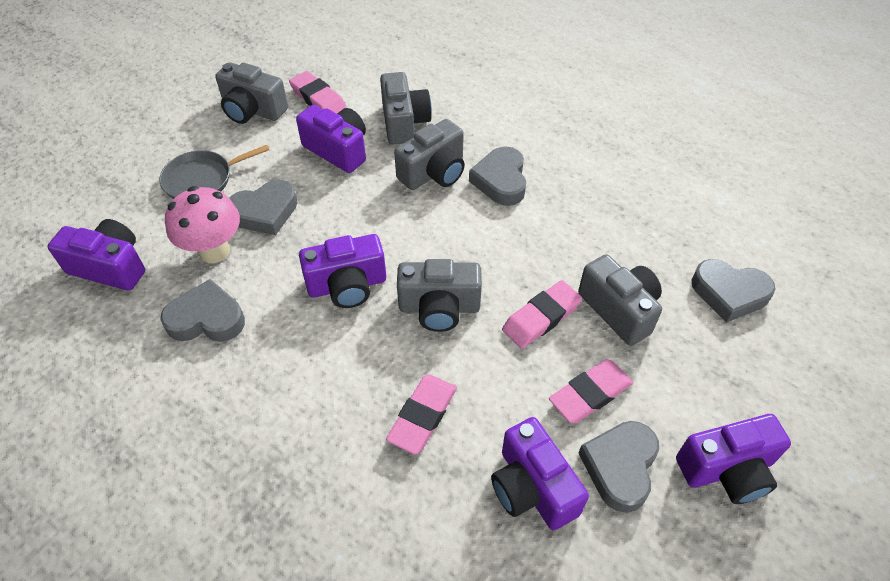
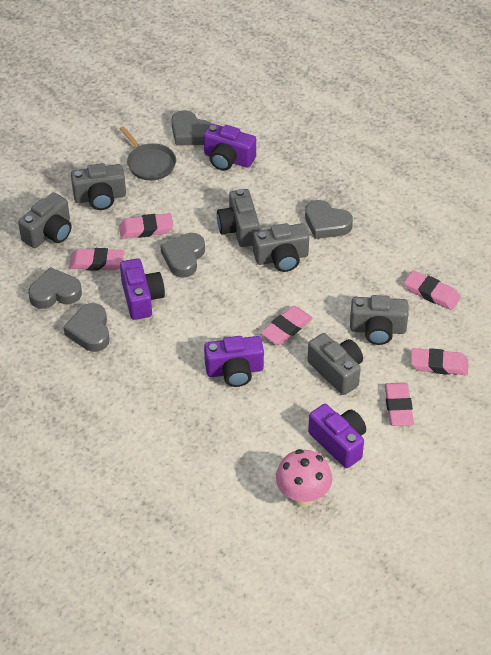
grey camera: 5 -> 6
pink eraser: 4 -> 6
purple camera: 5 -> 4

